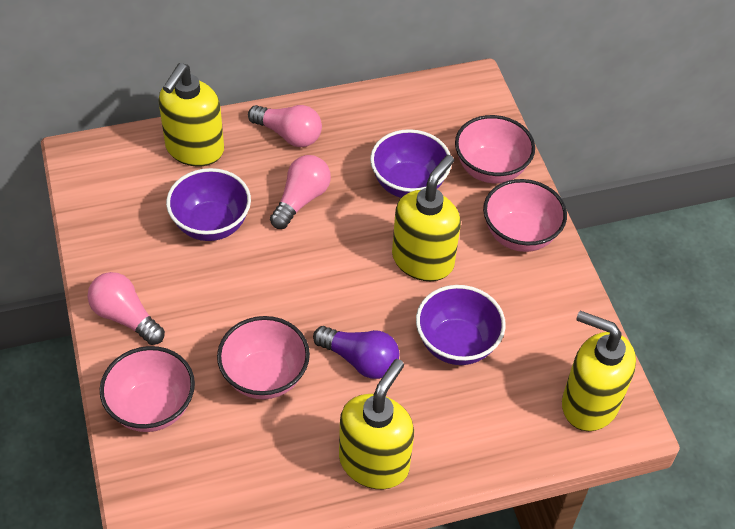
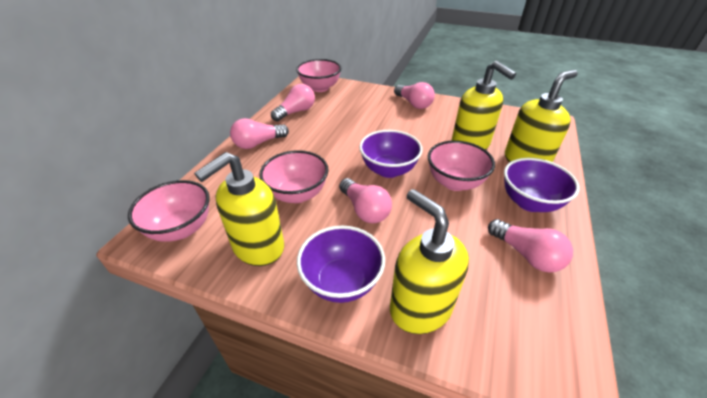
pink light bulb: 3 -> 5
purple light bulb: 1 -> 0

